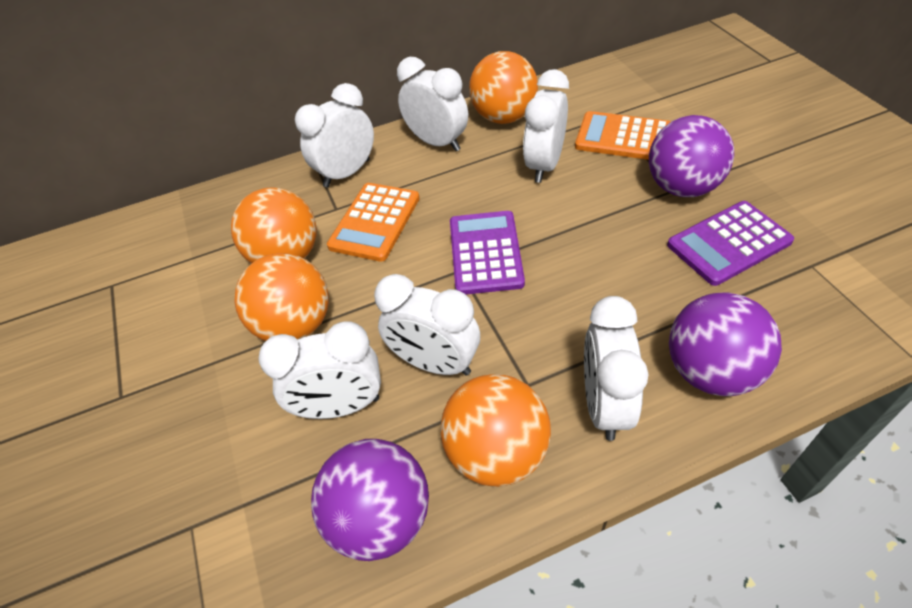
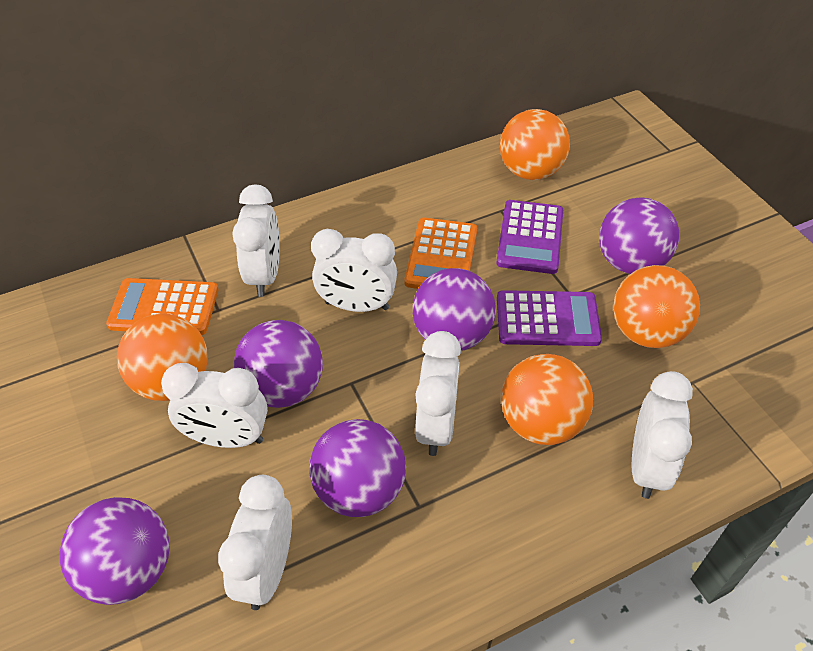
purple ball: 3 -> 5

